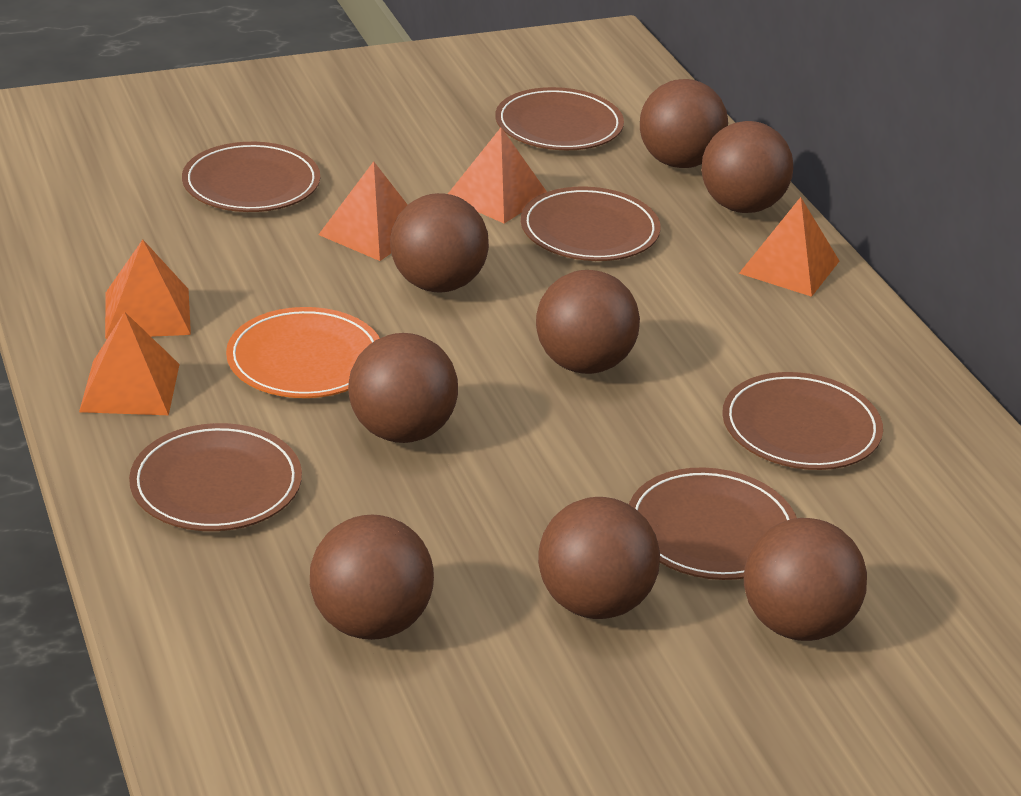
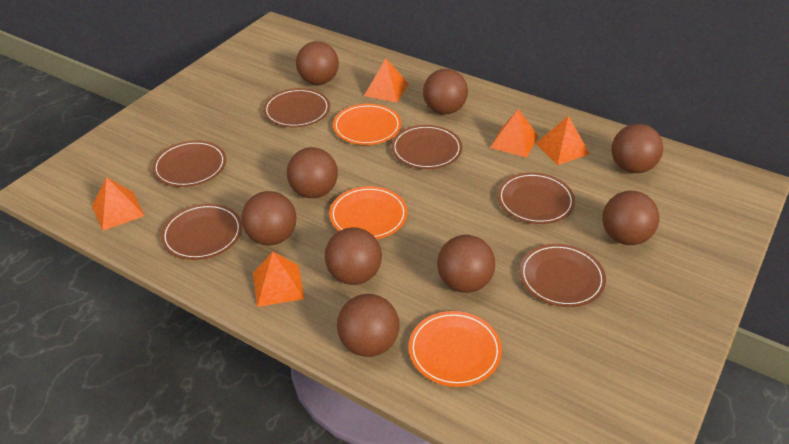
brown ball: 8 -> 9
orange plate: 1 -> 3

